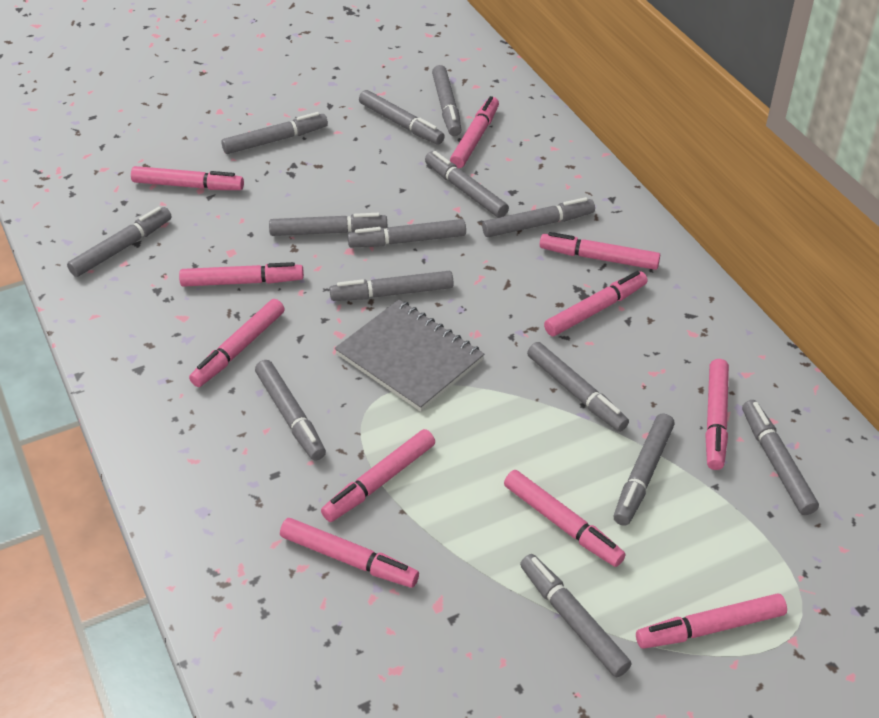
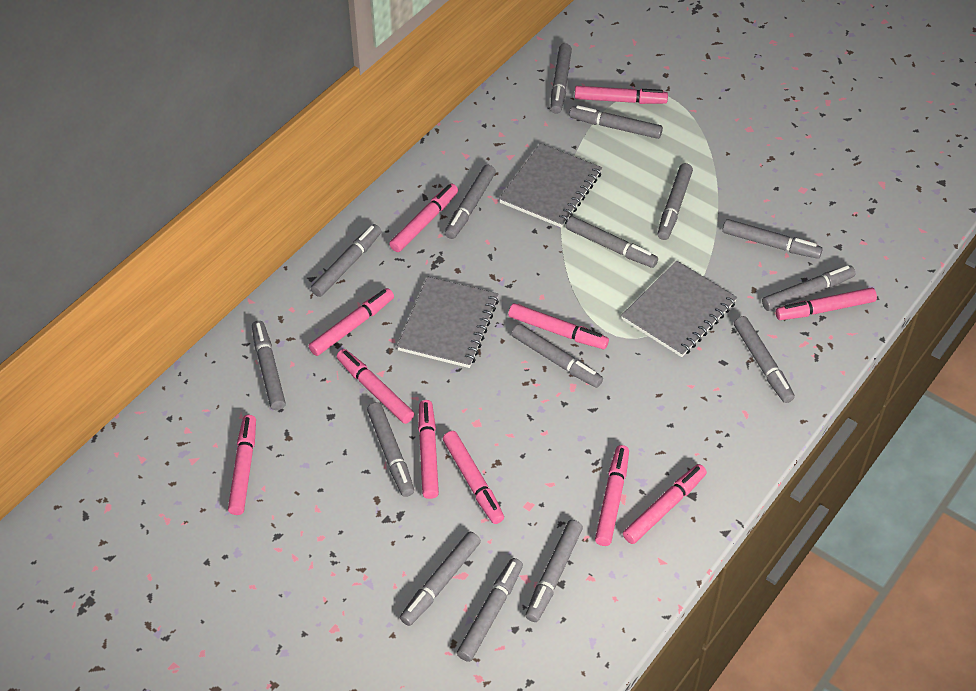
grey marker: 14 -> 15
grey notebook: 1 -> 3

